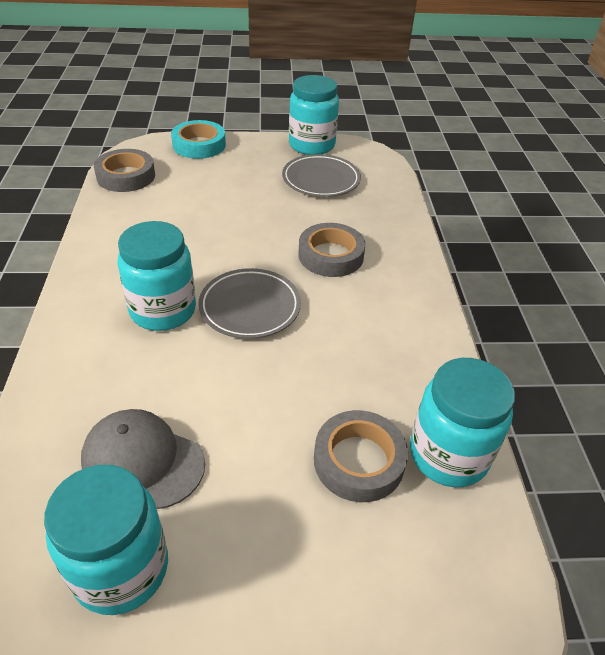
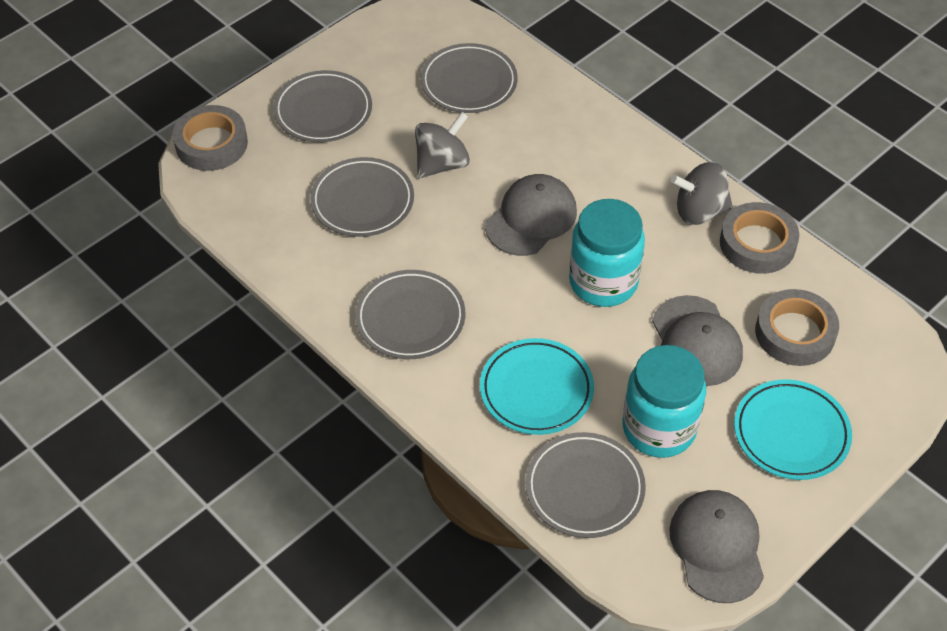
grey cap: 1 -> 3
grey plate: 2 -> 5
grey spinning top: 0 -> 2
turquoise jar: 4 -> 2
turquoise plate: 0 -> 2
turquoise tape: 1 -> 0

